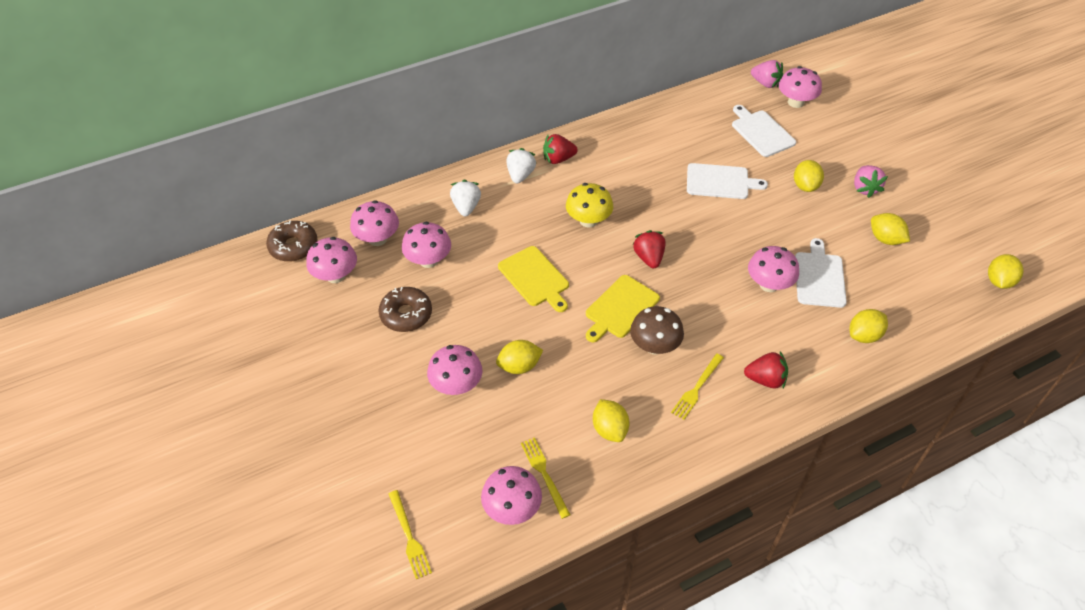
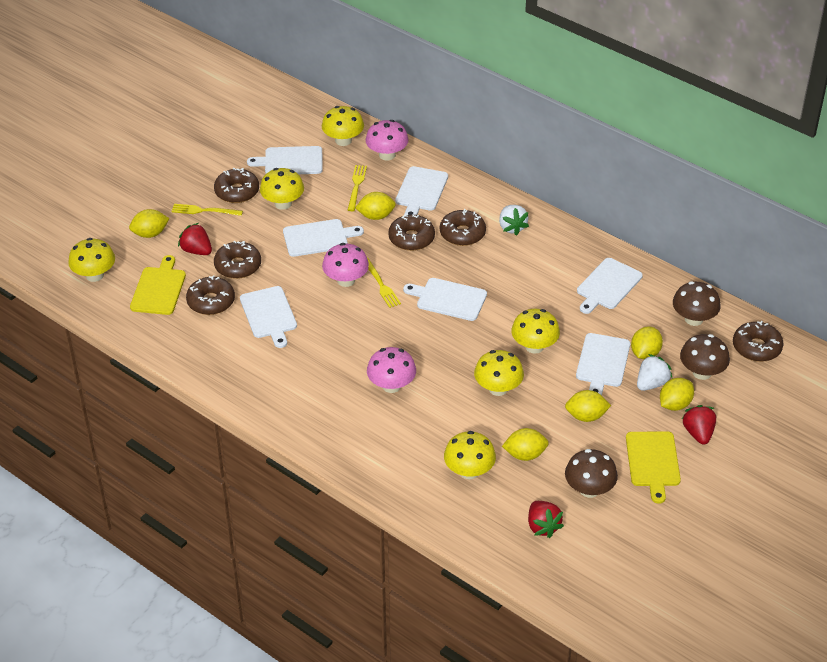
brown donut: 2 -> 6
brown mushroom: 1 -> 3
pink mushroom: 7 -> 3
pink strawberry: 2 -> 0
white cutting board: 3 -> 7
yellow mushroom: 1 -> 6

